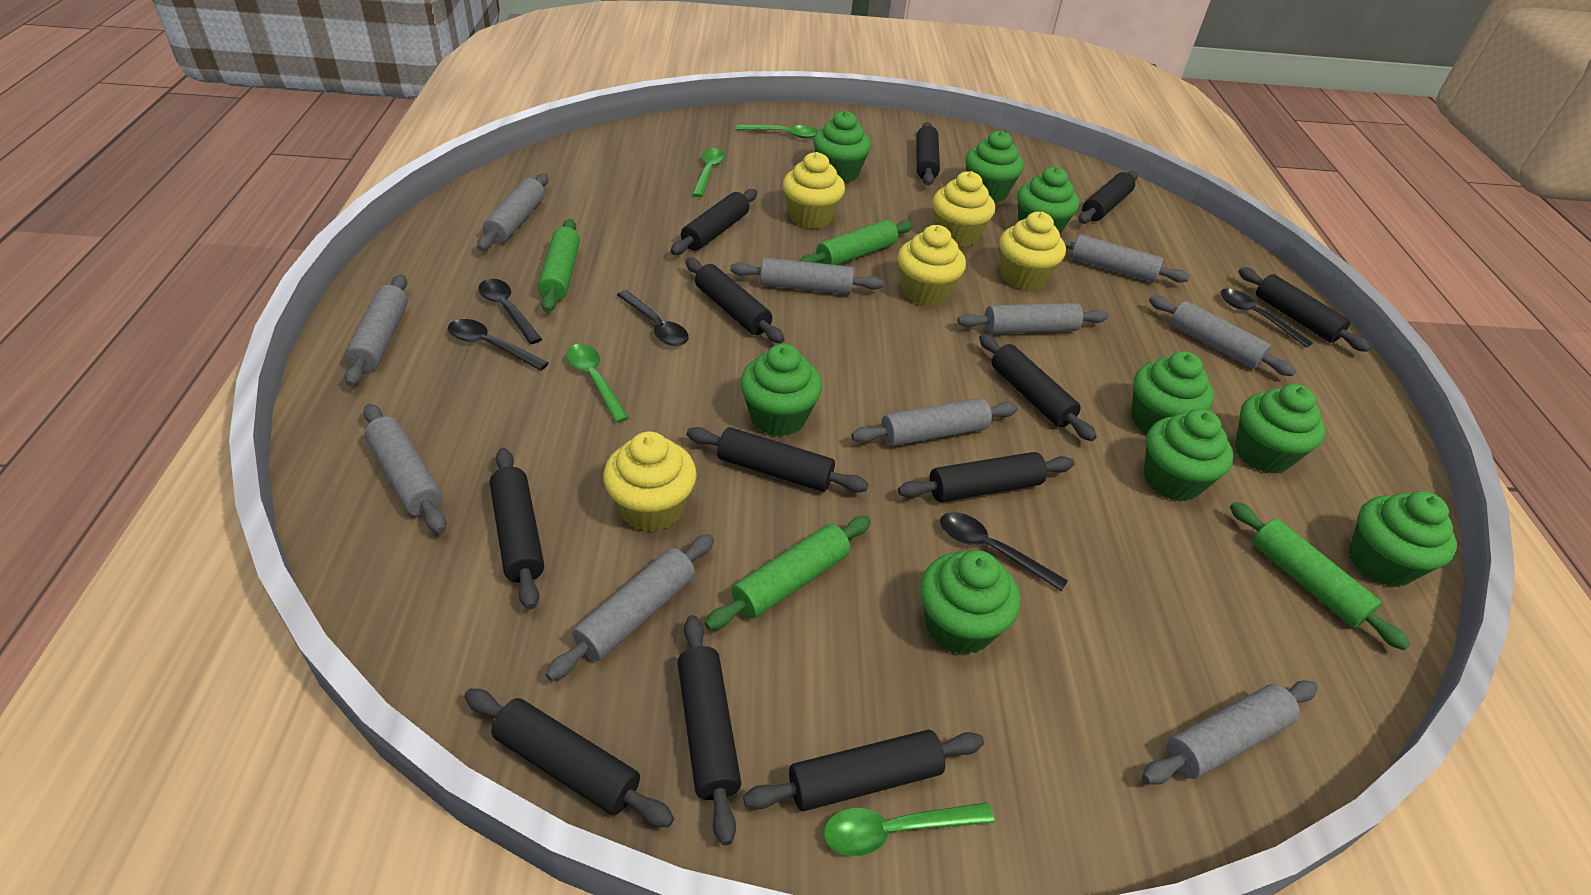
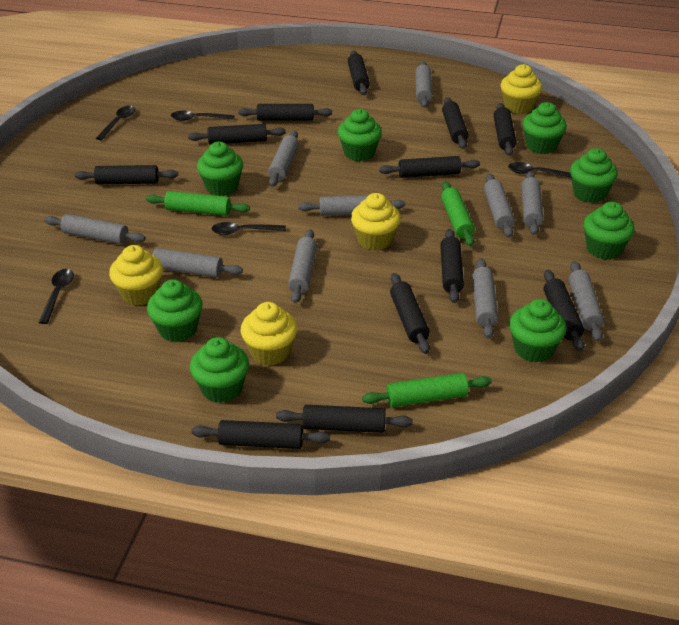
green cupcake: 9 -> 8
green rolling pin: 4 -> 3
green spoon: 4 -> 0
yellow cupcake: 5 -> 4

